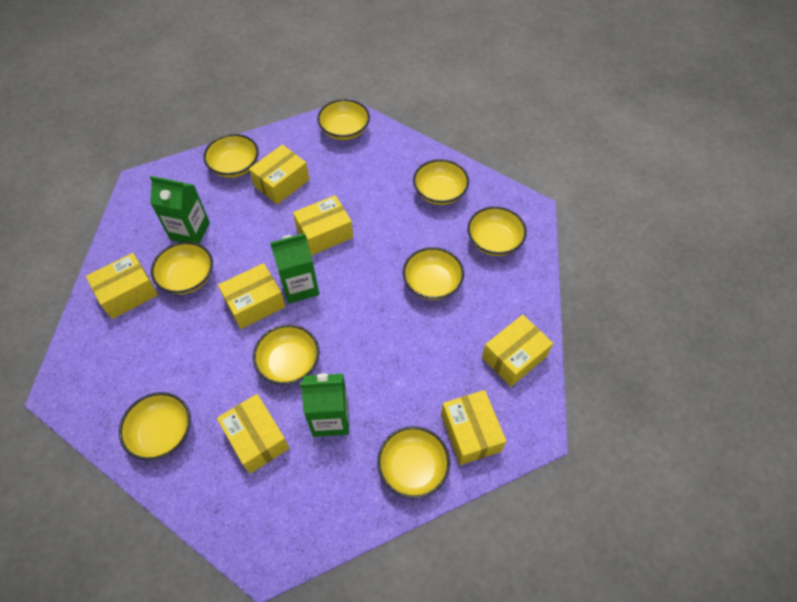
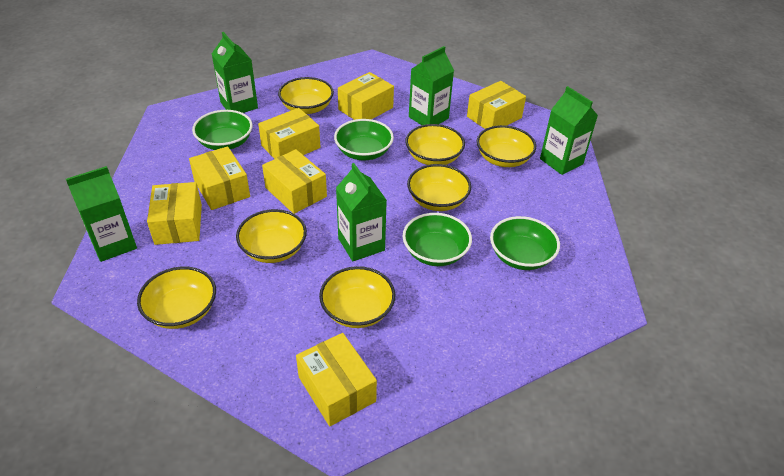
green bowl: 0 -> 4
green carton: 3 -> 5
yellow bowl: 9 -> 7

